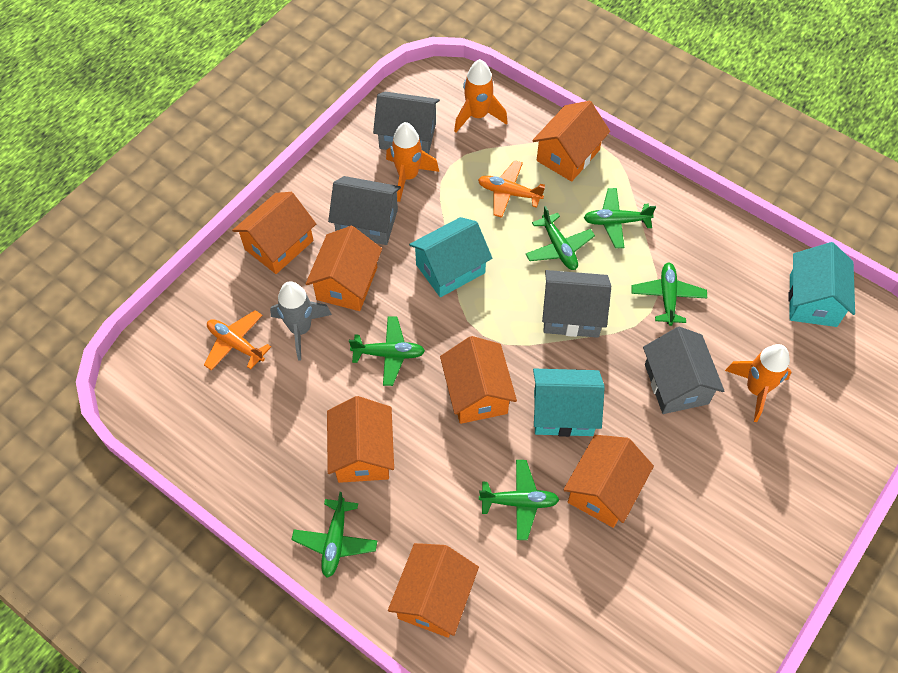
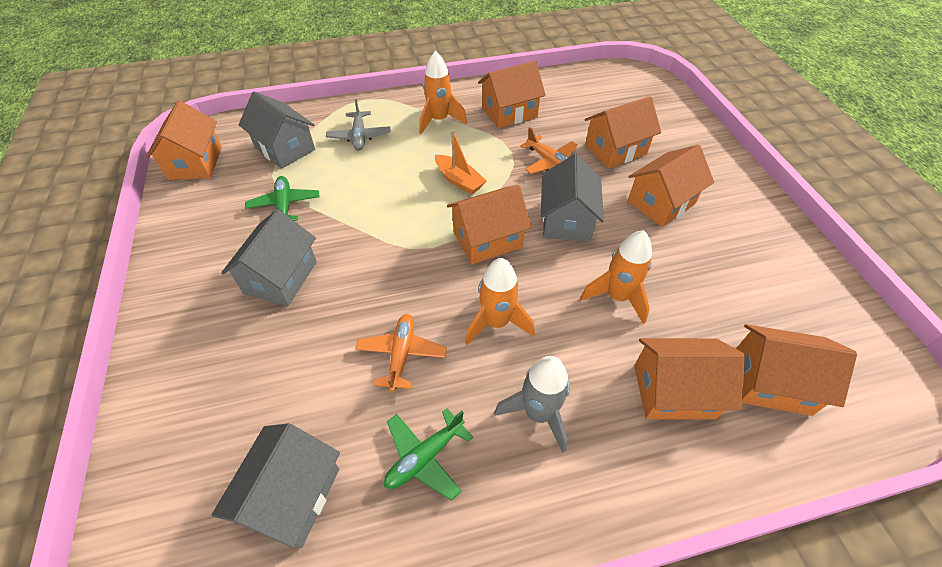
green plane: 6 -> 2
grey plane: 0 -> 1
orange boat: 0 -> 1
turquoise house: 3 -> 0

